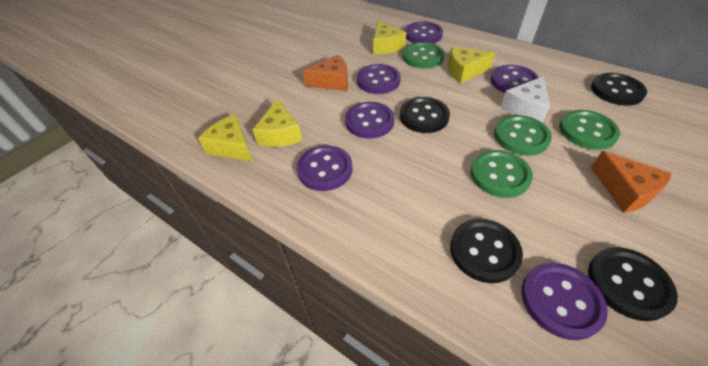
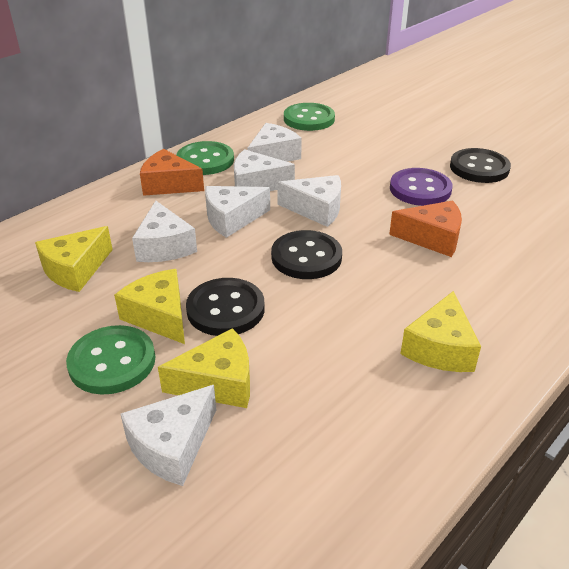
black button: 4 -> 3
green button: 4 -> 3
purple button: 6 -> 1
white cheese: 1 -> 6

